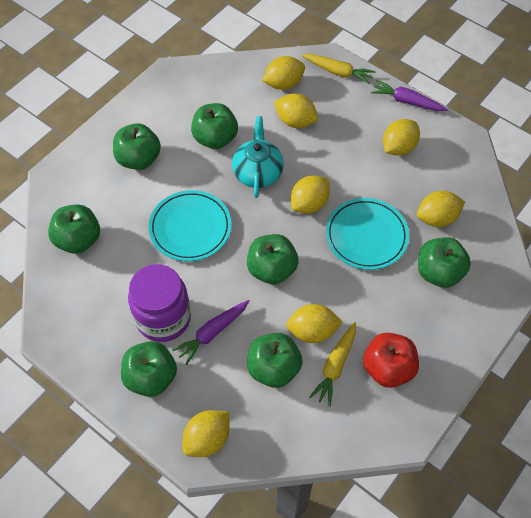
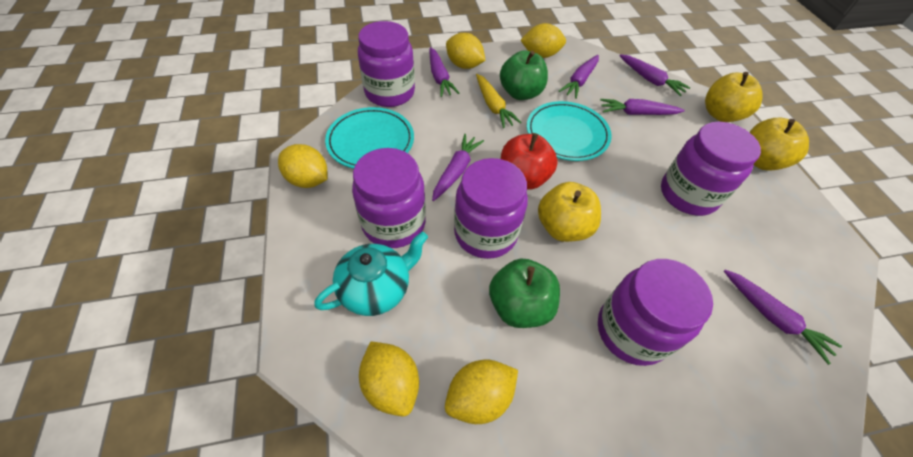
green apple: 7 -> 2
purple carrot: 2 -> 6
purple jar: 1 -> 5
yellow apple: 0 -> 3
yellow carrot: 2 -> 1
yellow lemon: 7 -> 5

